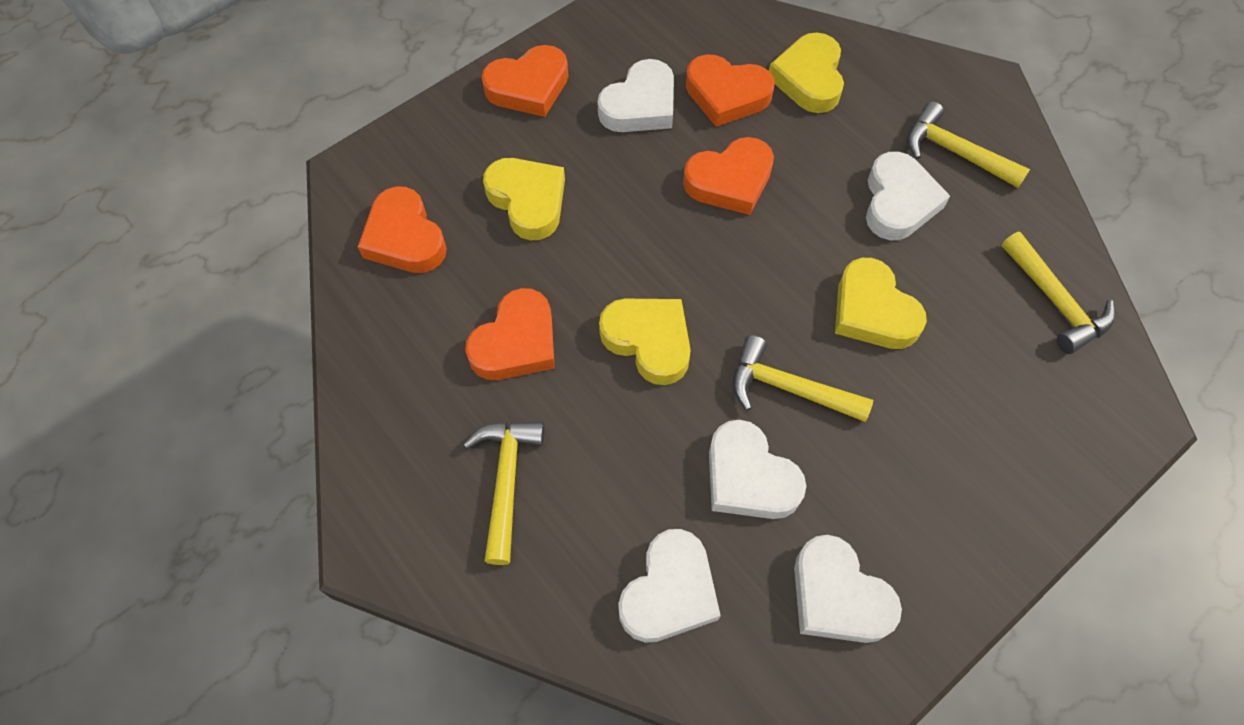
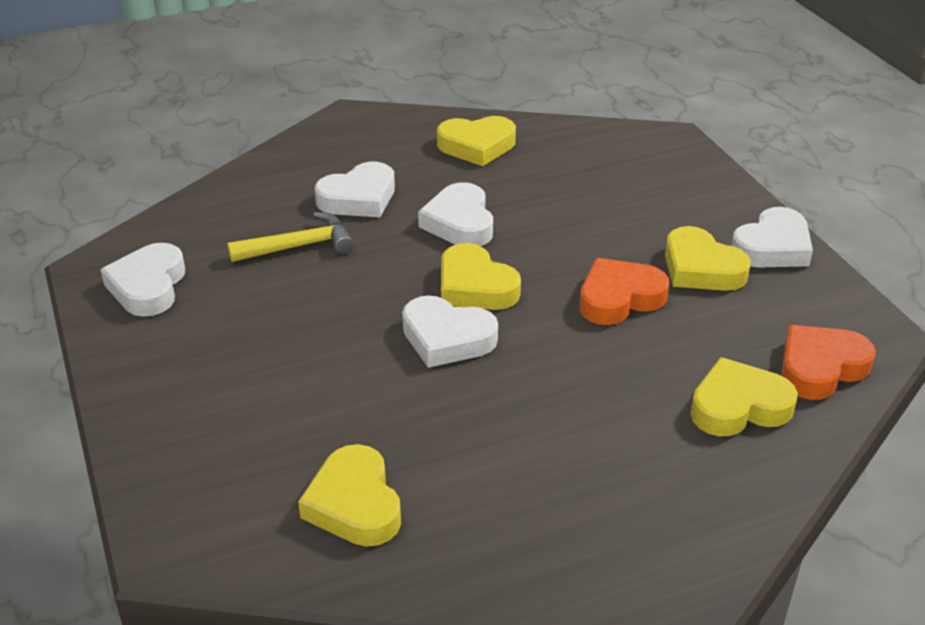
orange heart: 5 -> 2
yellow hammer: 4 -> 1
yellow heart: 4 -> 5

